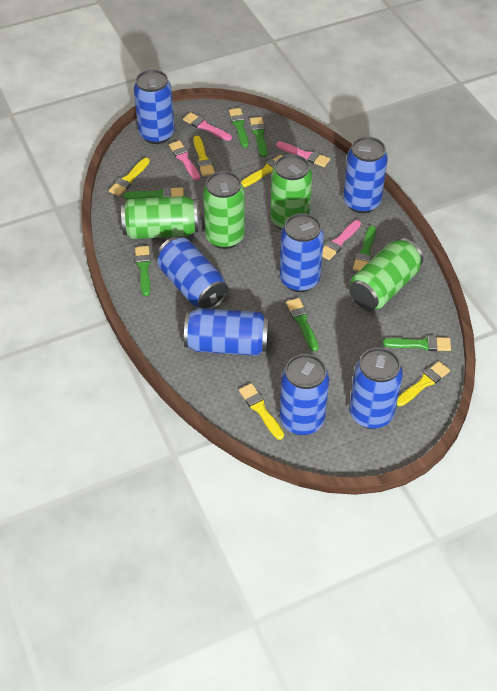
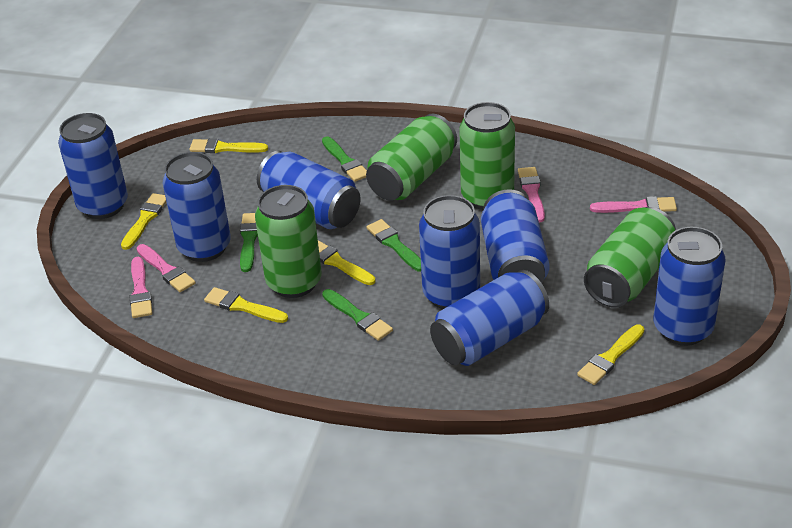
green brush: 7 -> 4

